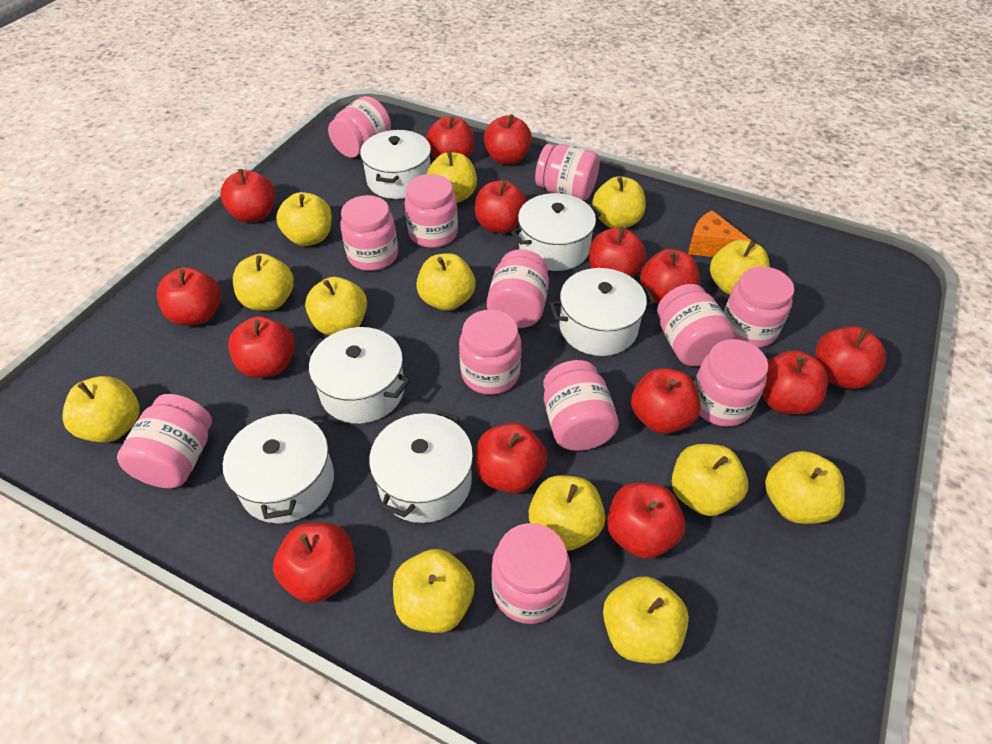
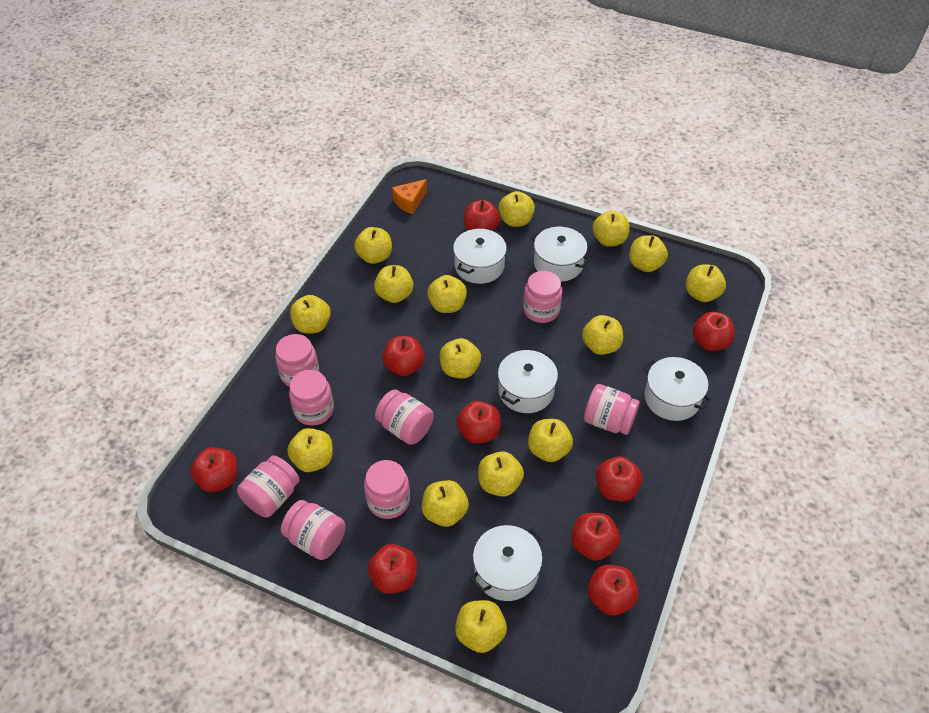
pink jar: 12 -> 8
red apple: 14 -> 9
white pot: 6 -> 5
yellow apple: 13 -> 15

